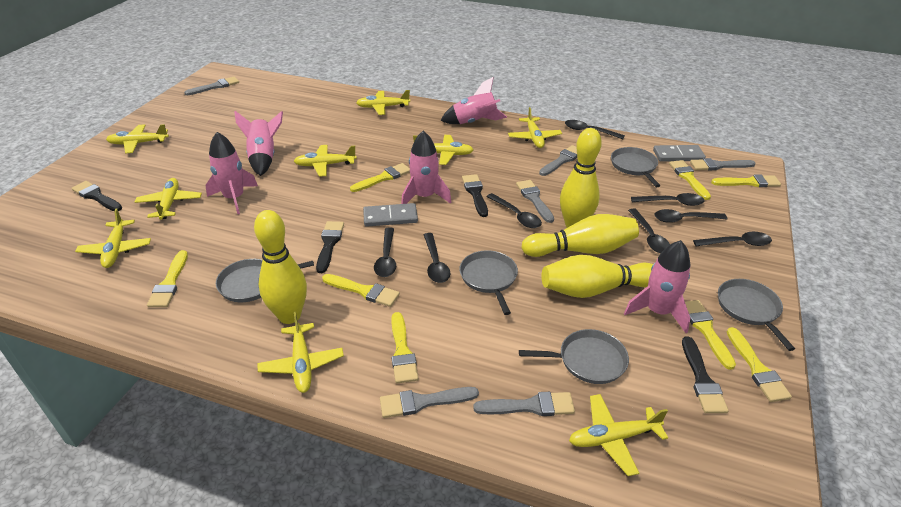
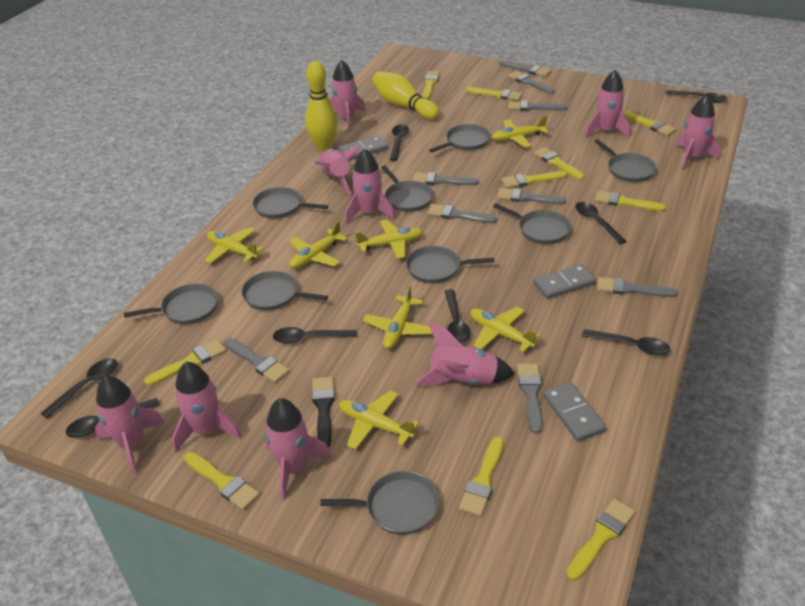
black brush: 4 -> 1
grey brush: 6 -> 9
grey domino: 2 -> 3
grey pan: 5 -> 9
pink rocket: 5 -> 9
yellow bowling pin: 4 -> 2
yellow brush: 8 -> 10
yellow plane: 9 -> 7

